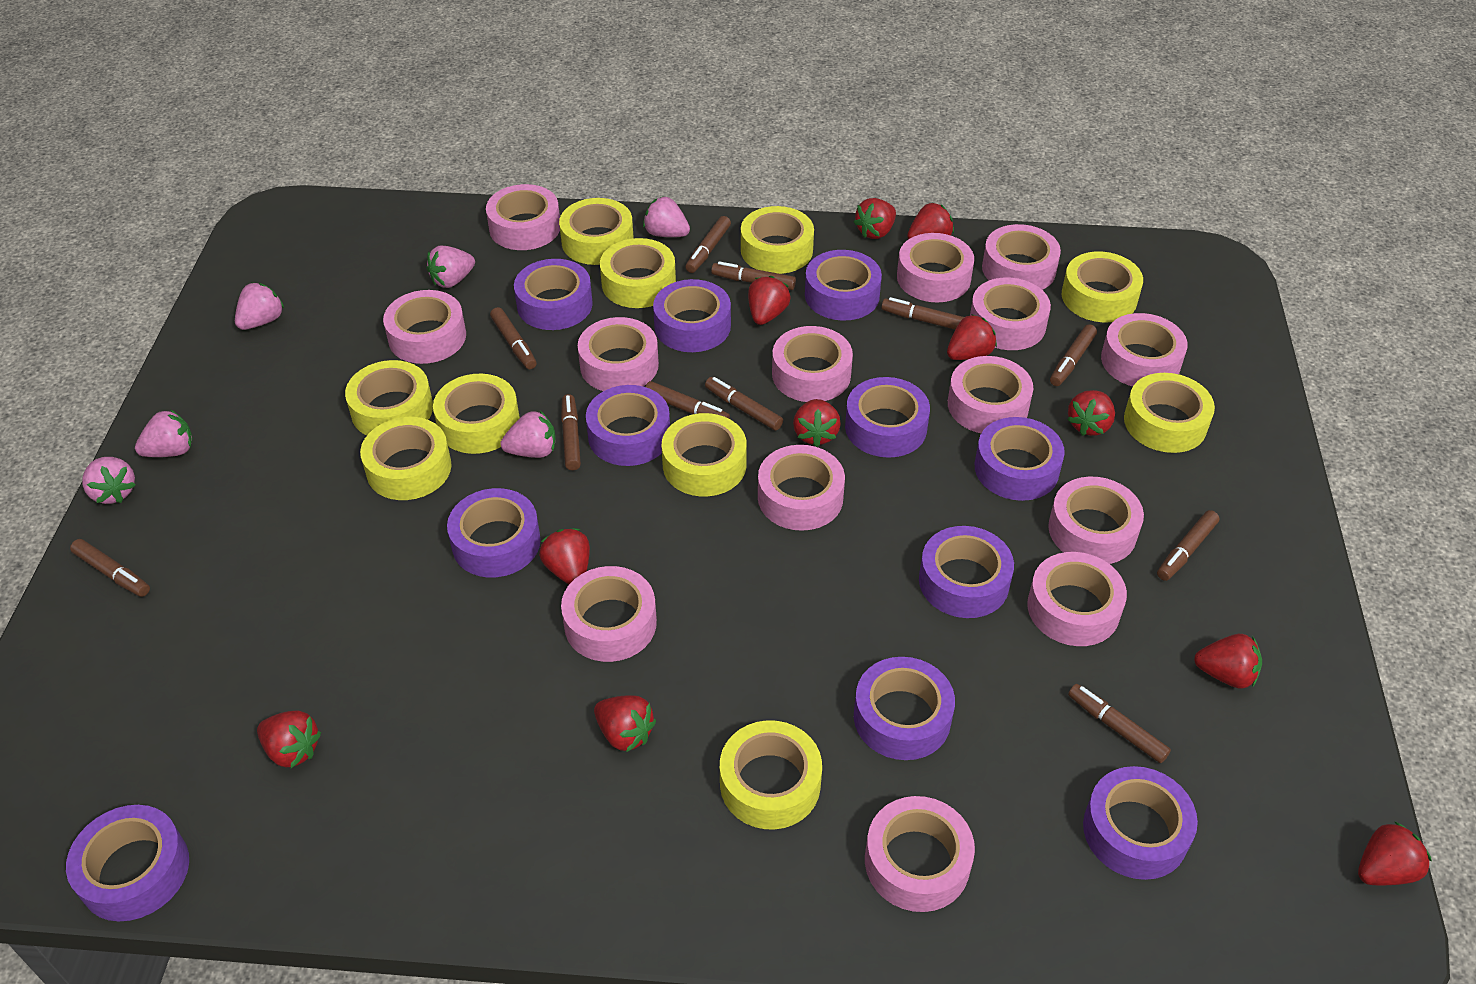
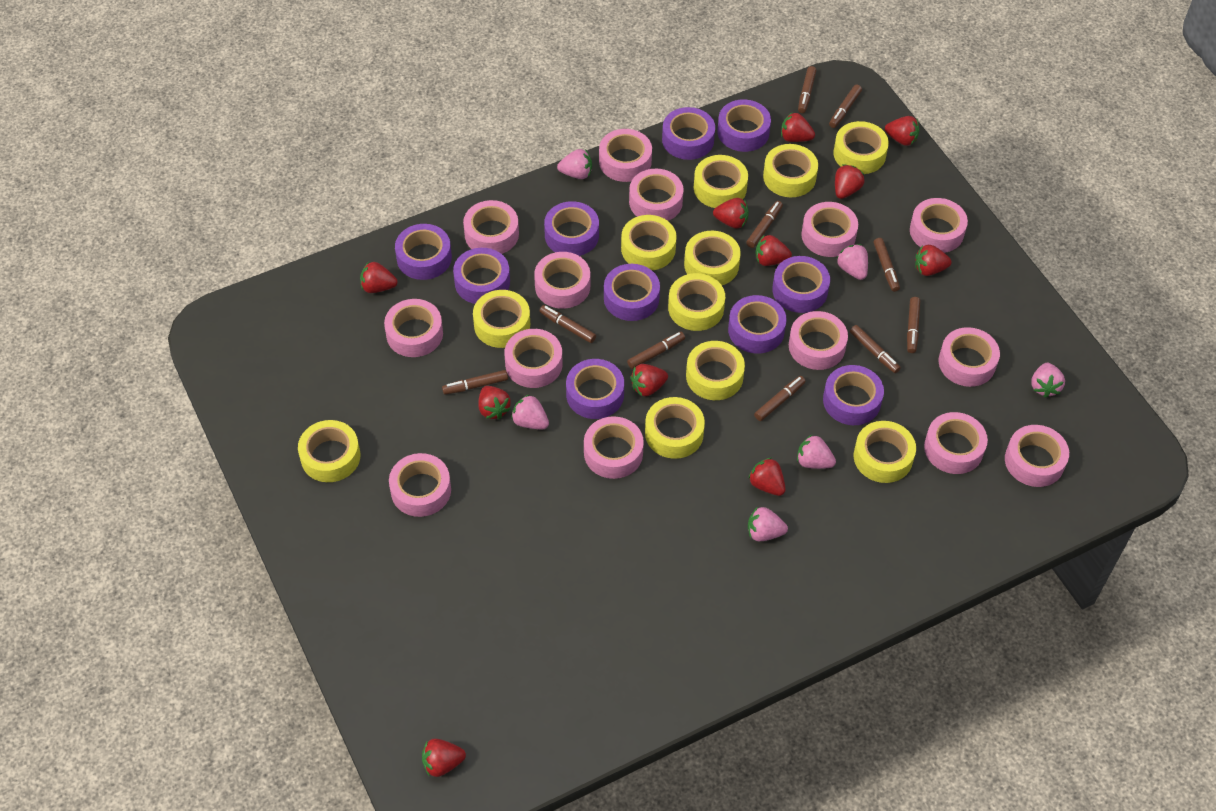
brown marker: 11 -> 10
purple tape: 11 -> 10
yellow tape: 10 -> 11

